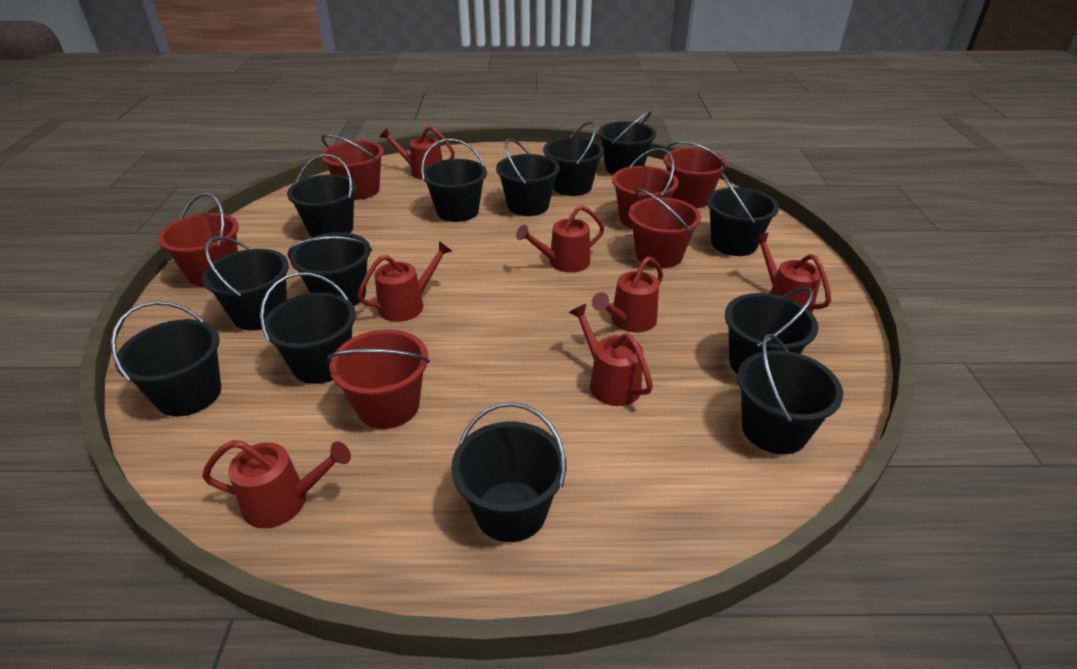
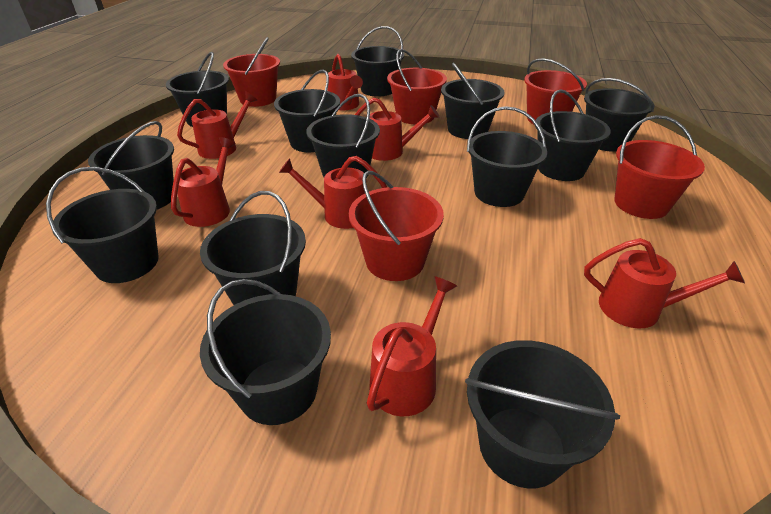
red bucket: 6 -> 5

